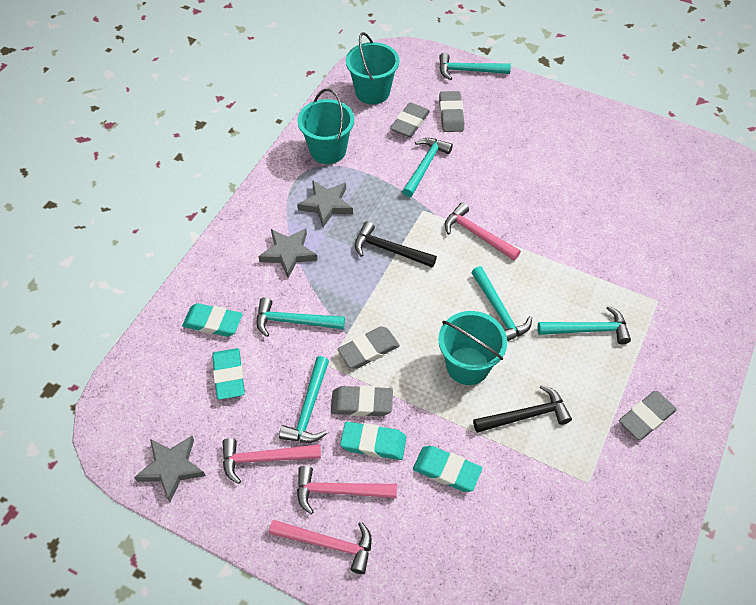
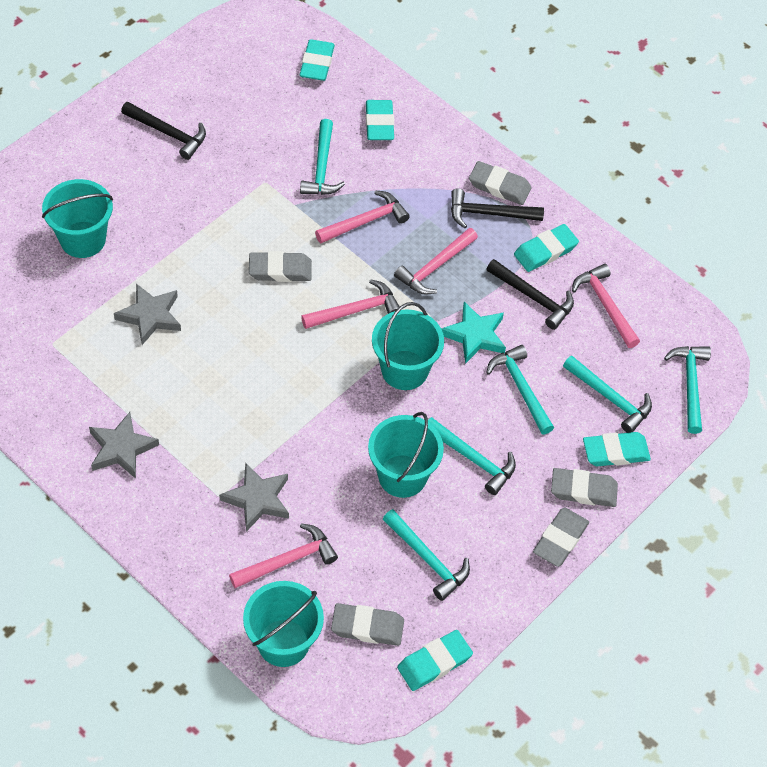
black hammer: 2 -> 3
pink hammer: 4 -> 5
turquoise bucket: 3 -> 4
turquoise eraser: 4 -> 5
turquoise star: 0 -> 1

